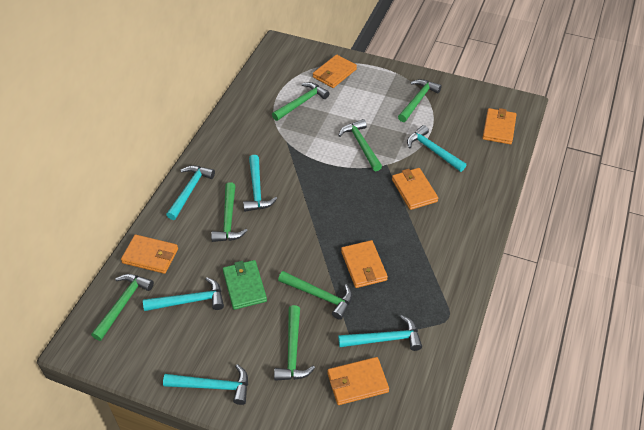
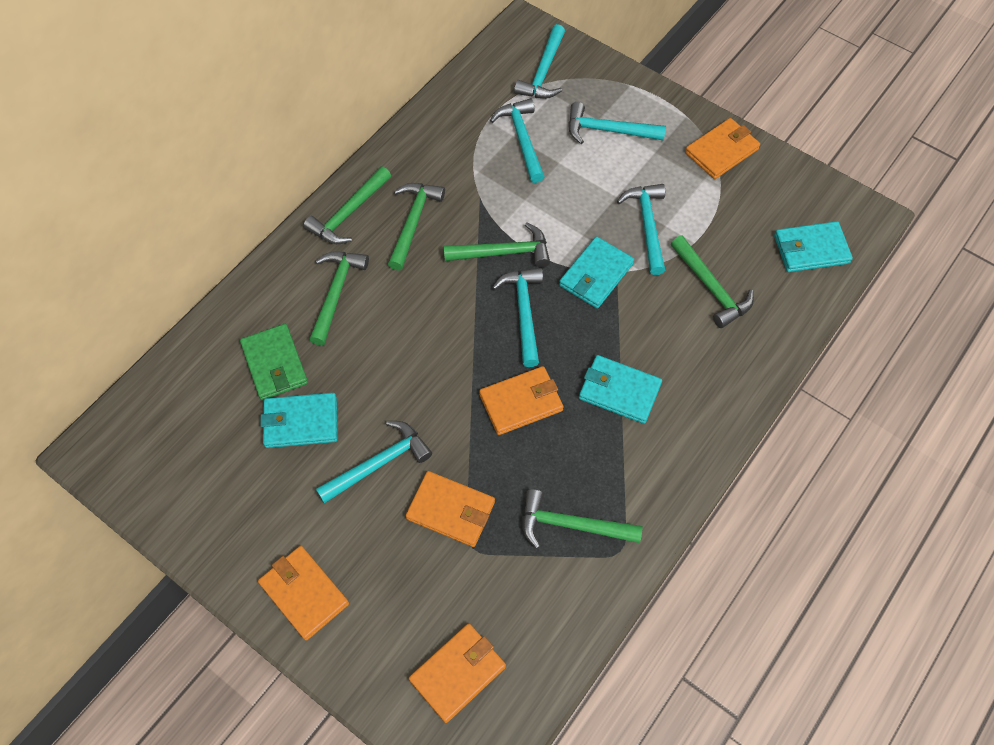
green hammer: 7 -> 6
orange wallet: 6 -> 5
turquoise wallet: 0 -> 4

